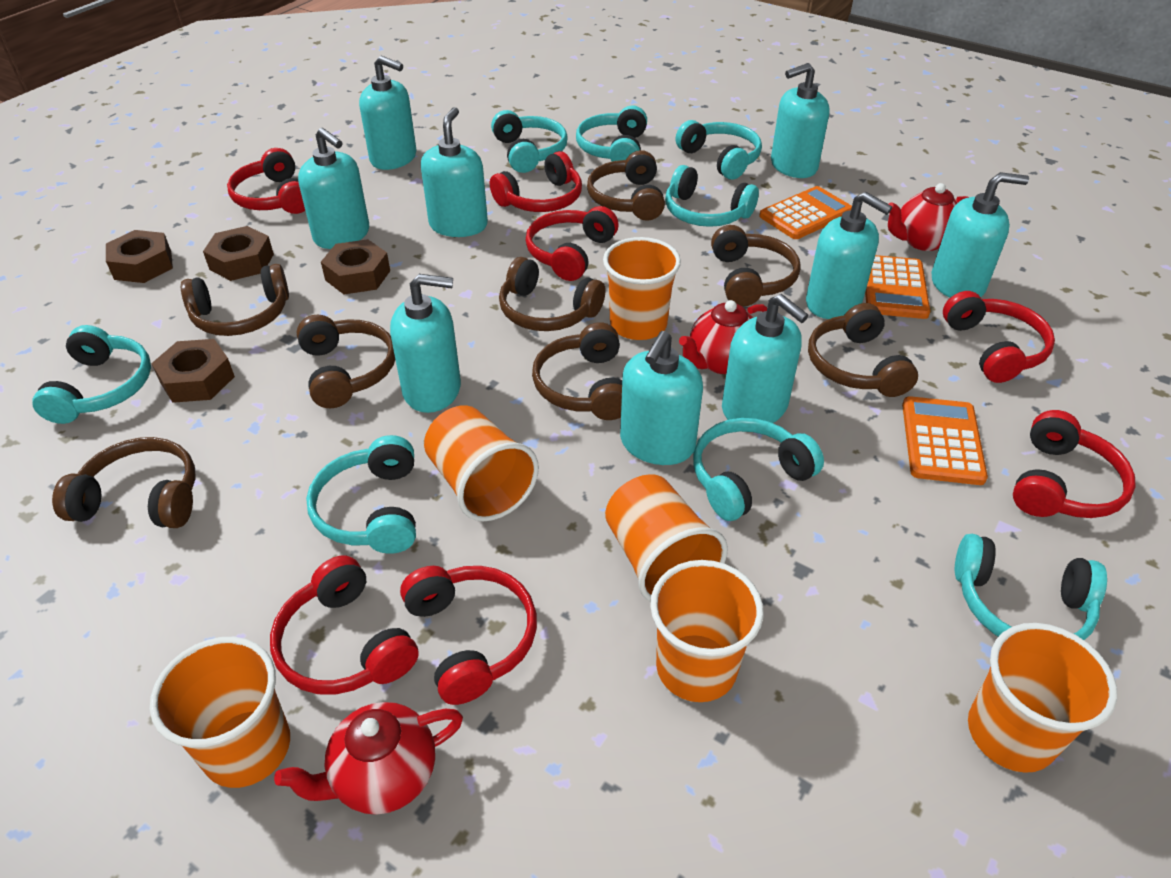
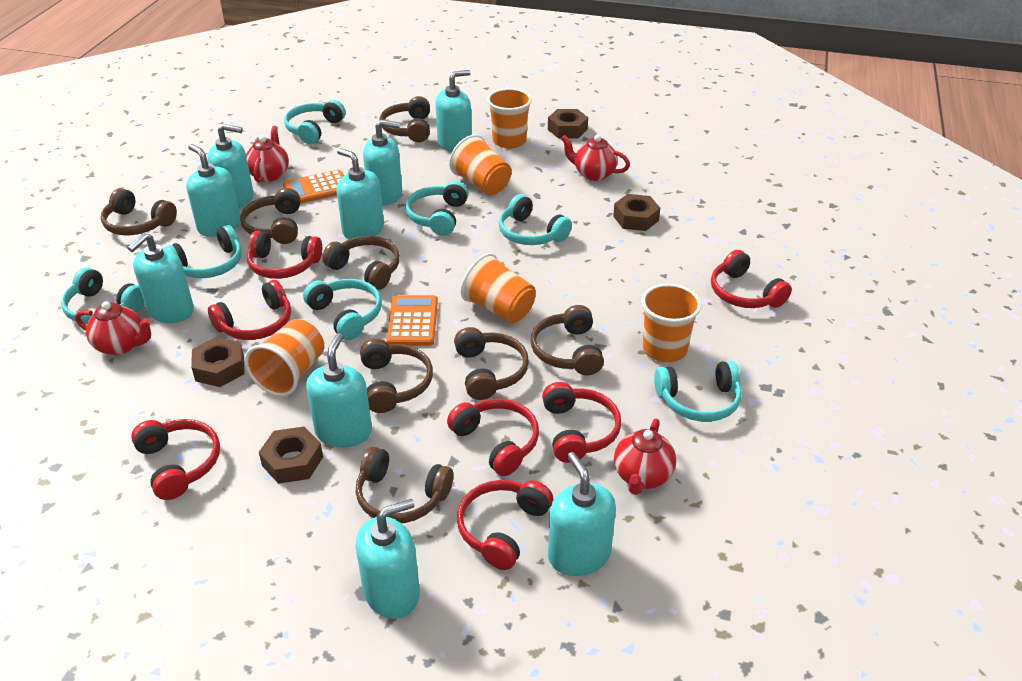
orange calculator: 3 -> 2
orange cup: 6 -> 5
red teapot: 3 -> 4
turquoise headphones: 8 -> 7

